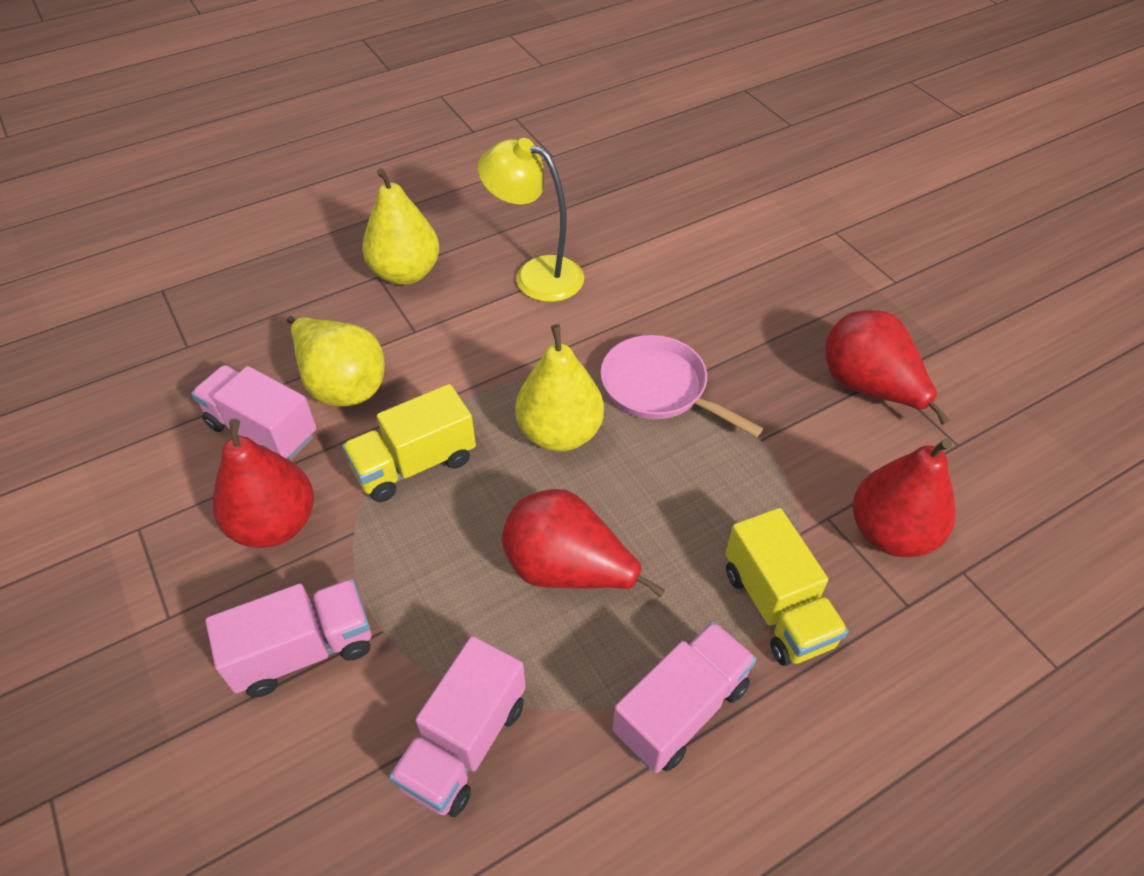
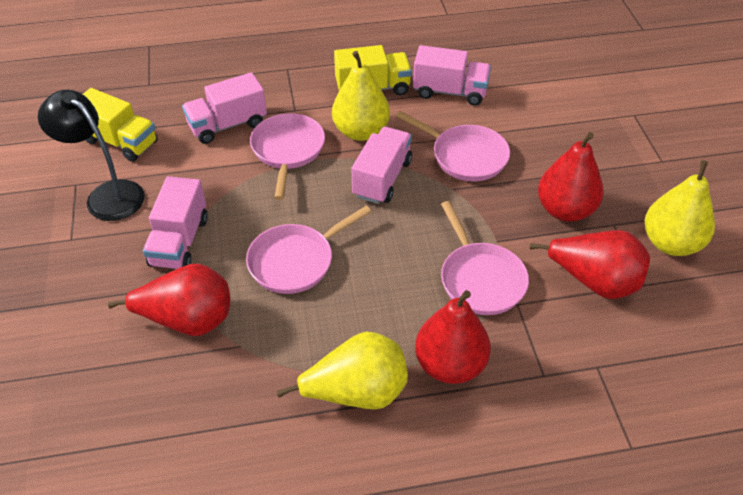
black lamp: 0 -> 1
pink pan: 1 -> 4
yellow lamp: 1 -> 0

